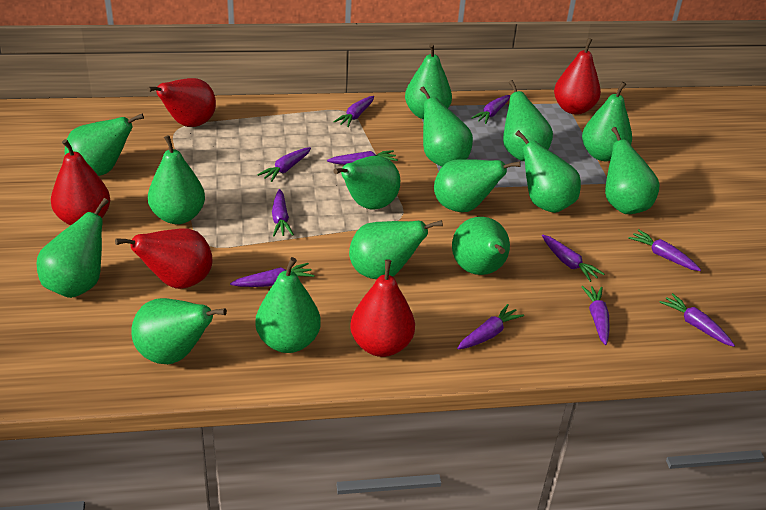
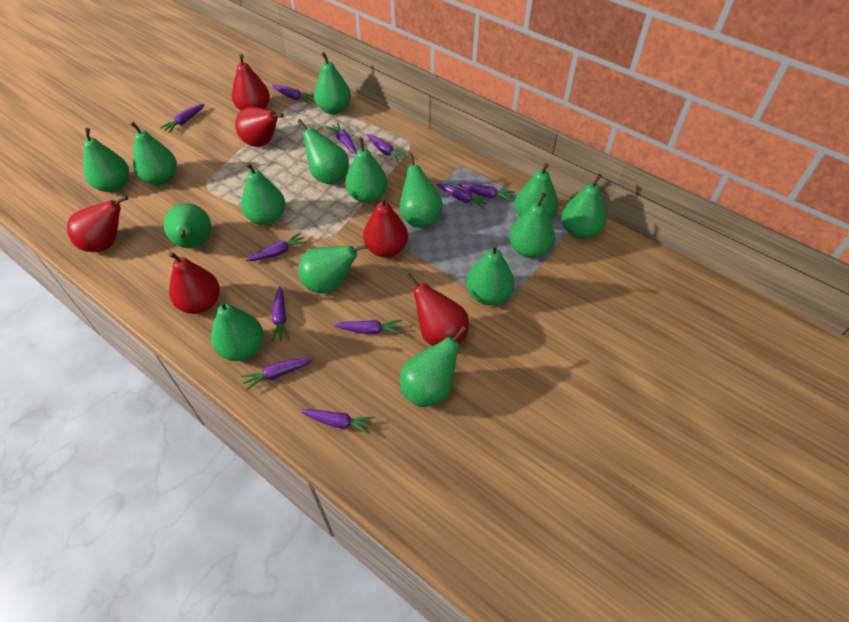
red pear: 5 -> 6

